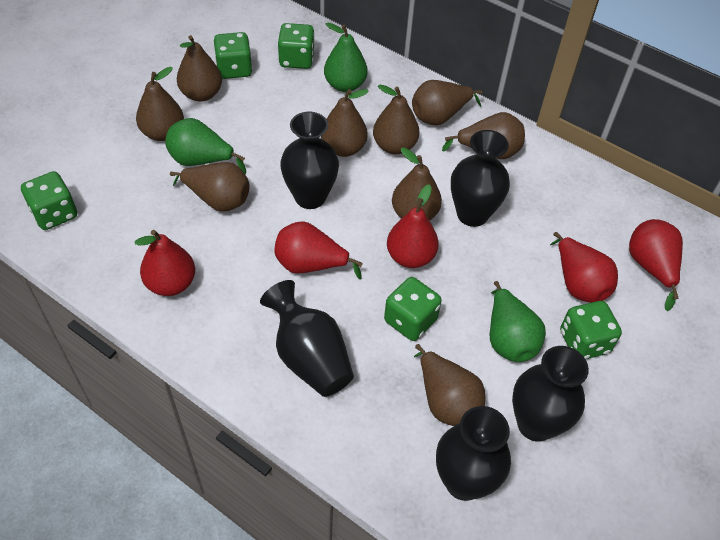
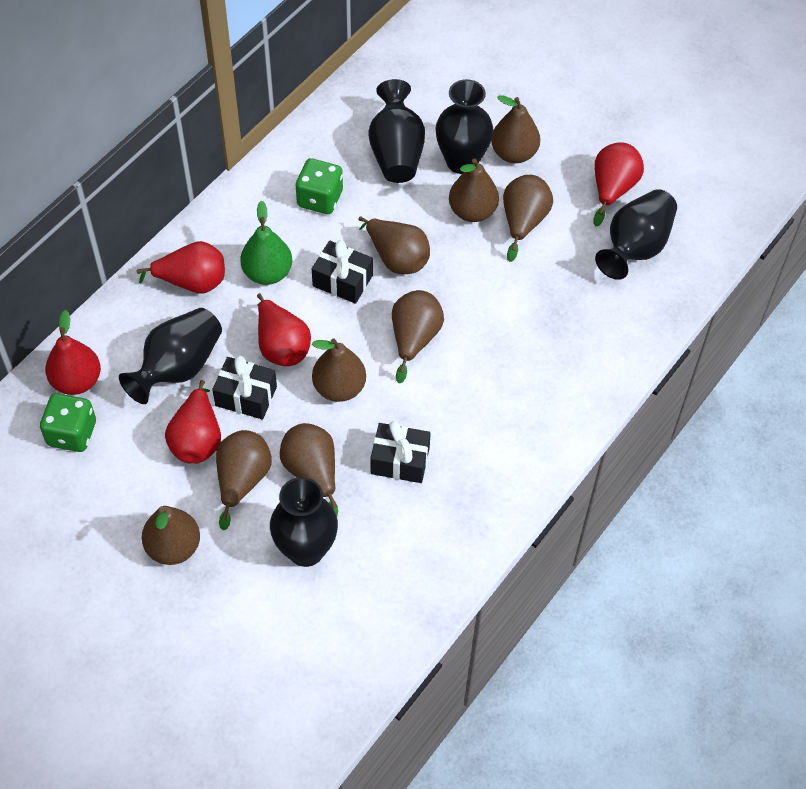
black gift: 0 -> 3
green dice: 5 -> 2
green pear: 3 -> 1

